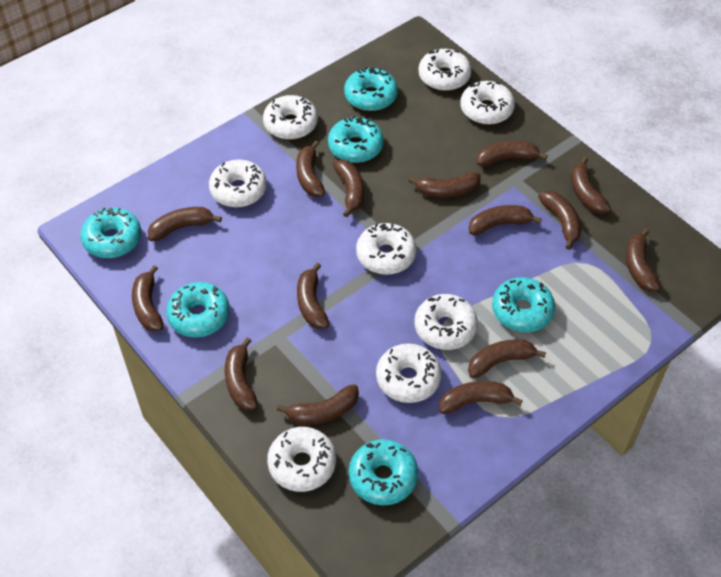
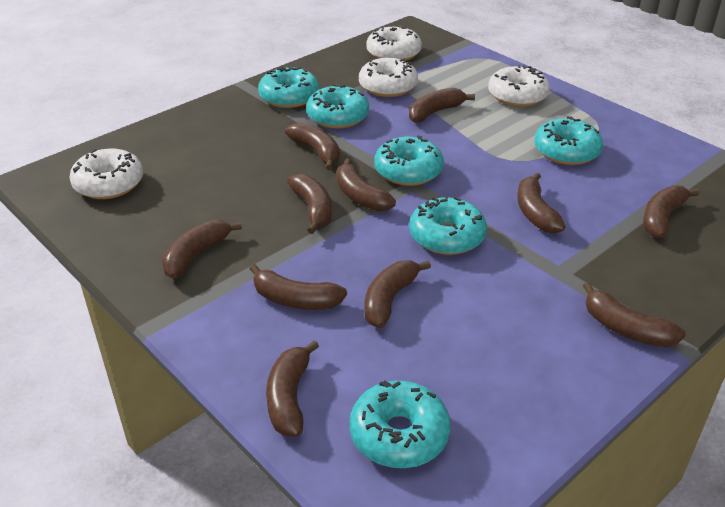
brown banana: 15 -> 11
white donut: 8 -> 4

